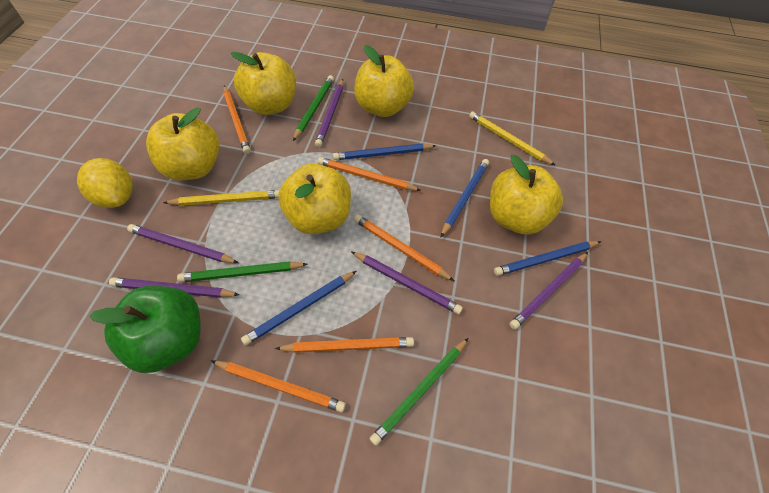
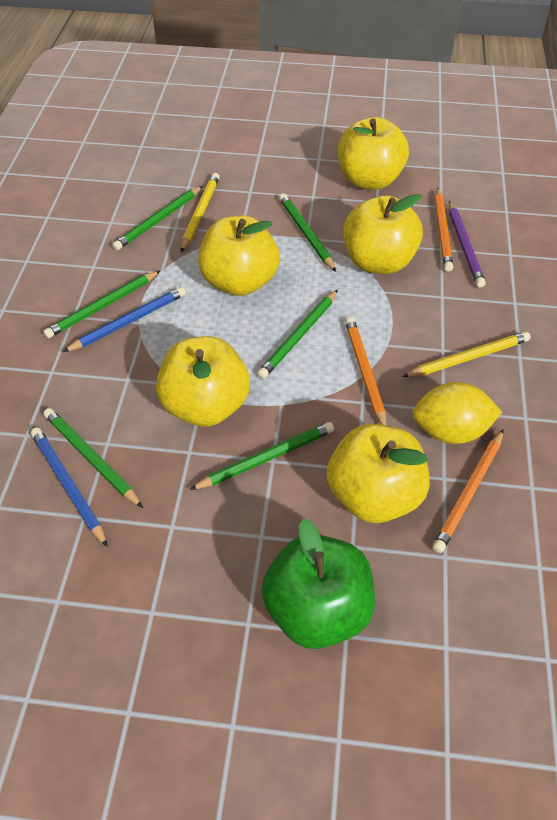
blue pencil: 4 -> 2
green pencil: 3 -> 6
orange pencil: 5 -> 3
purple pencil: 5 -> 1

